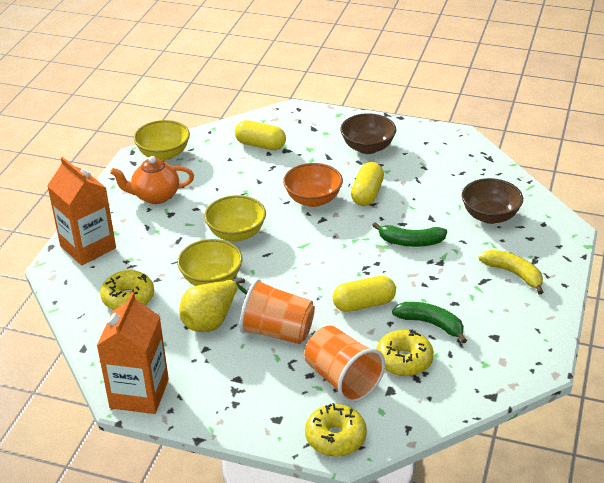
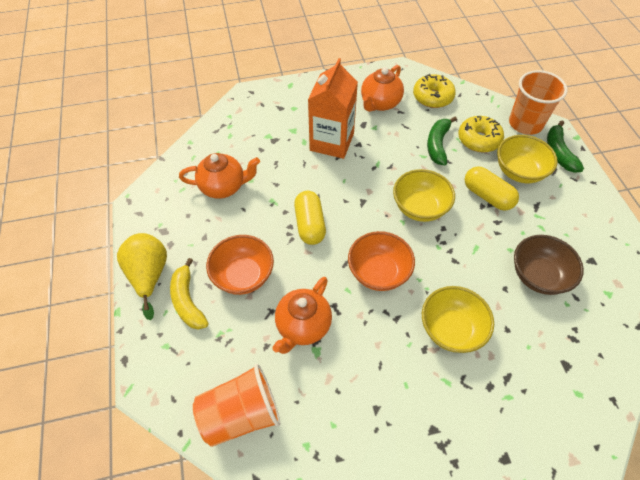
brown bowl: 2 -> 1
orange bowl: 1 -> 2
orange carton: 2 -> 1
orange teapot: 1 -> 3
yellow capsule: 3 -> 2
yellow donut: 3 -> 2

